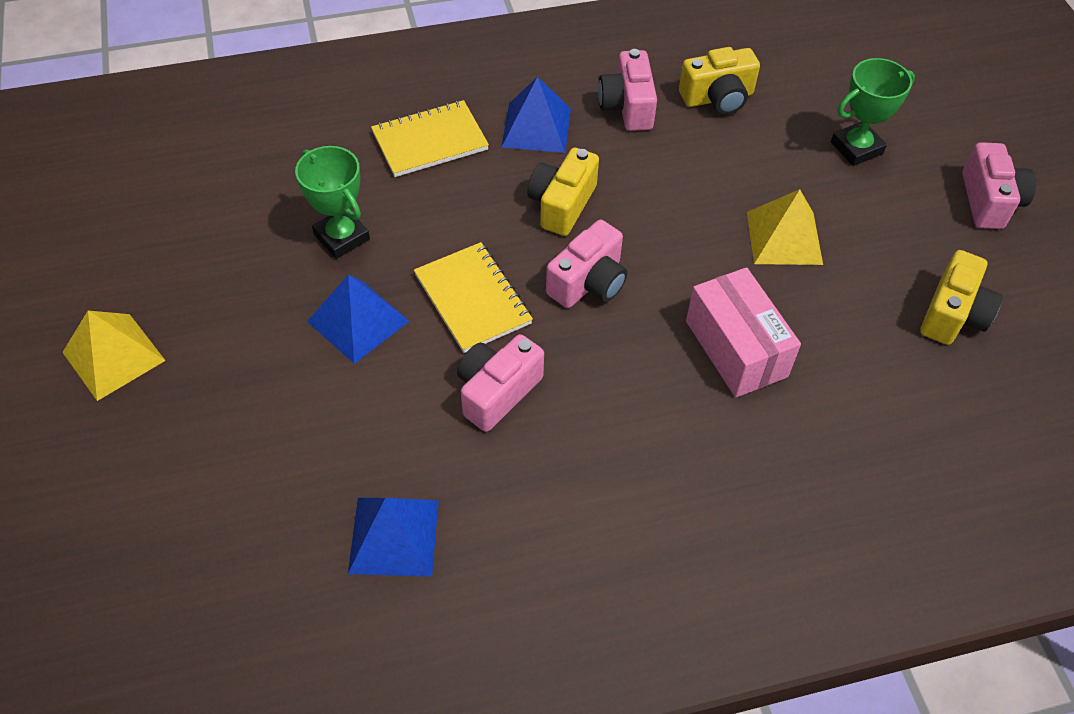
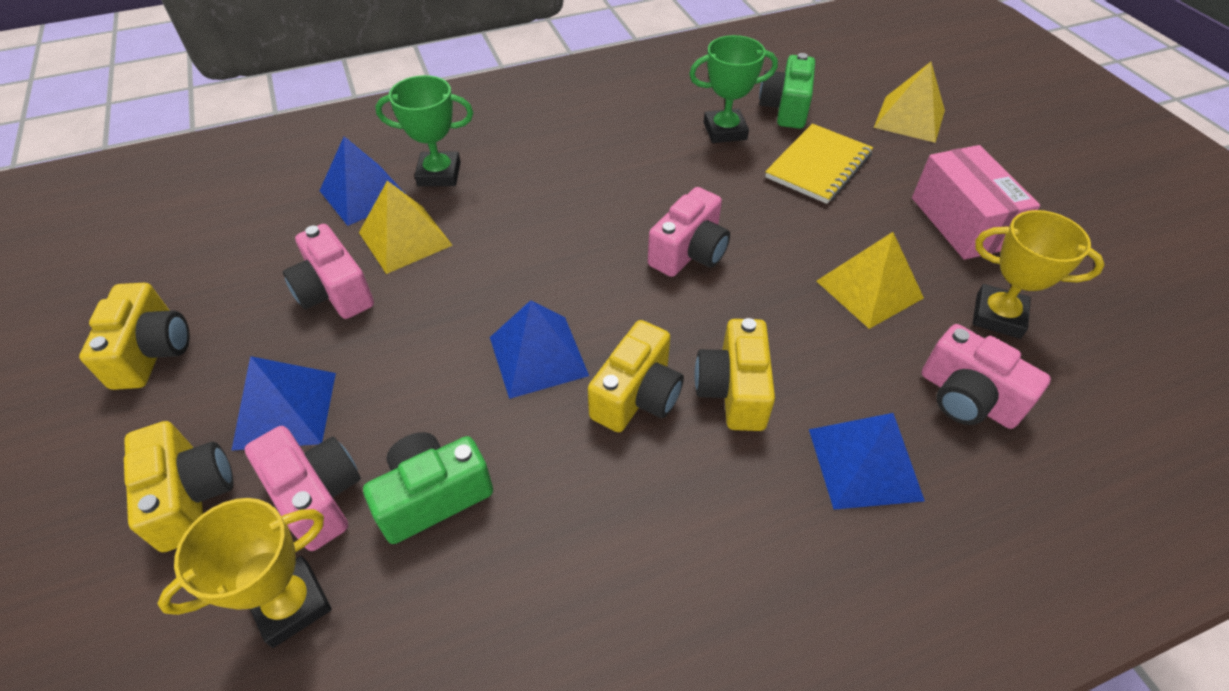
blue pyramid: 3 -> 4
green camera: 0 -> 2
yellow camera: 3 -> 4
yellow notebook: 2 -> 1
yellow pyramid: 2 -> 3
yellow trophy: 0 -> 2

